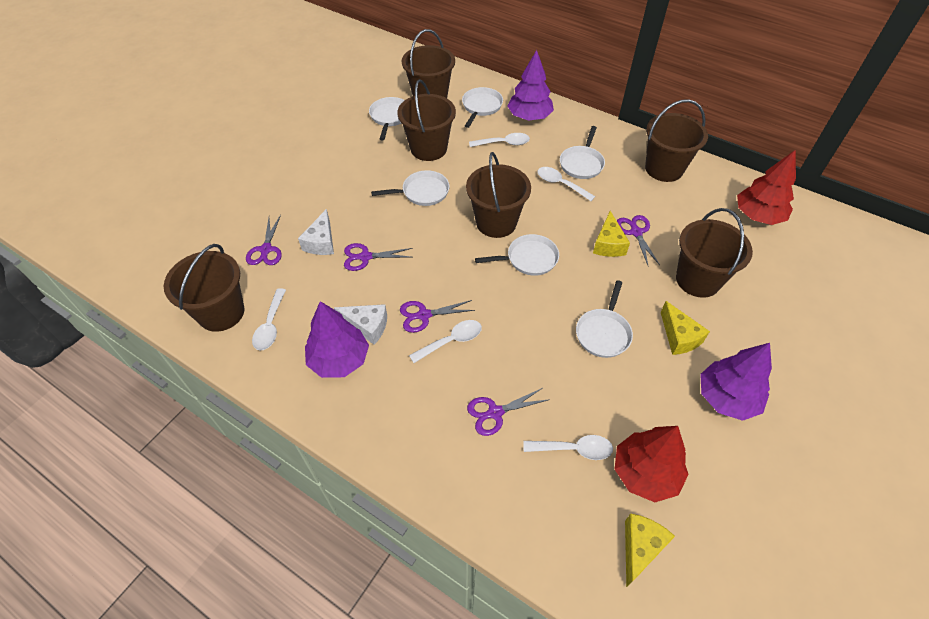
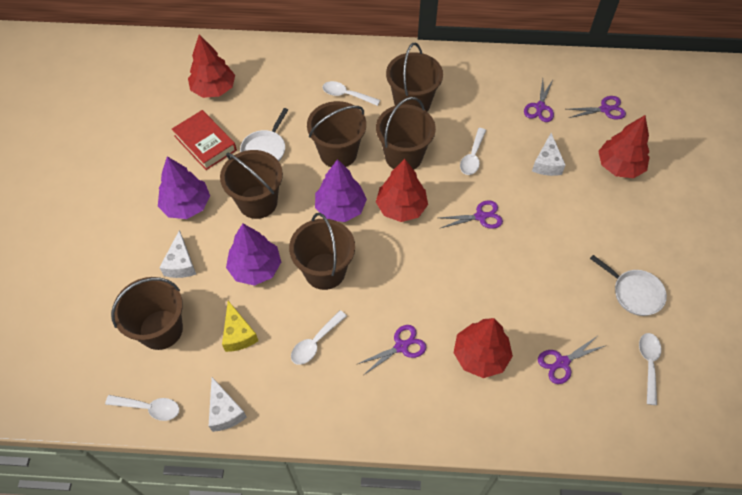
red book: 0 -> 1
red tree: 2 -> 4
white cheese: 2 -> 3
white pan: 6 -> 2
yellow cheese: 3 -> 1

